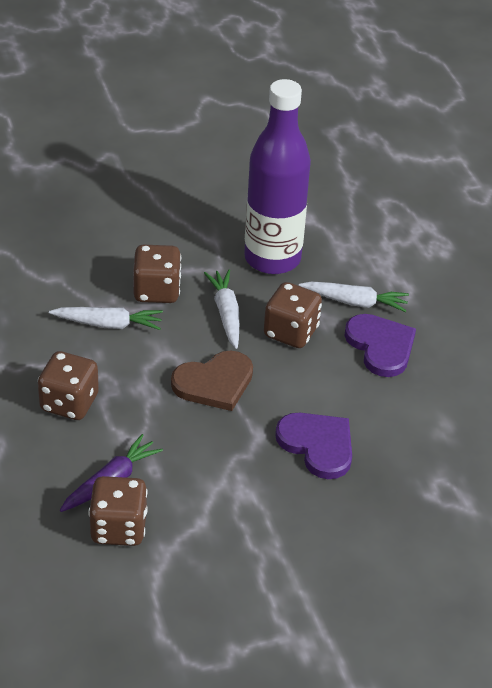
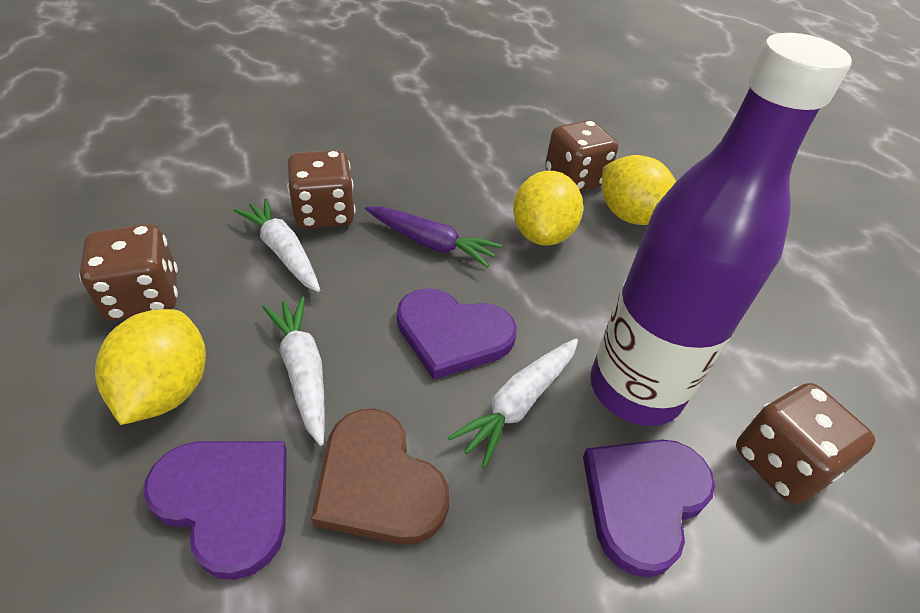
purple heart: 2 -> 3
yellow lemon: 0 -> 3

